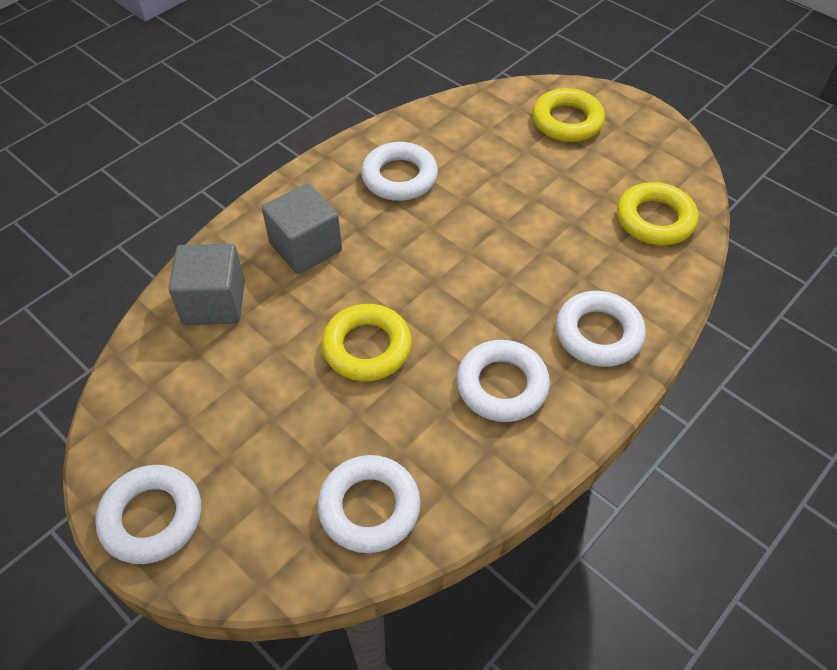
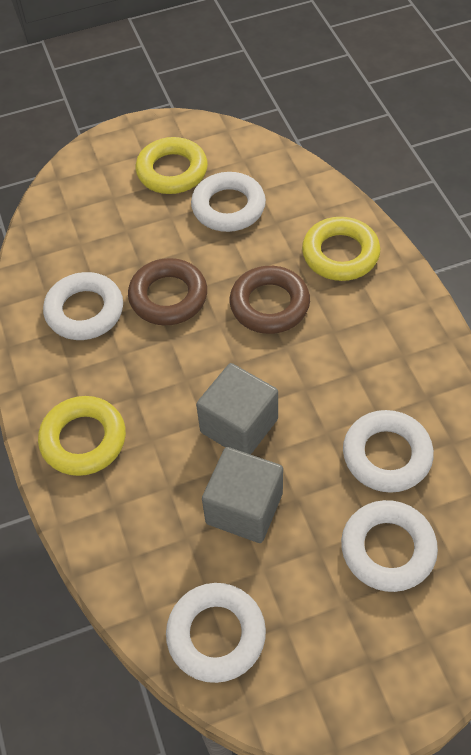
brown ring: 0 -> 2

